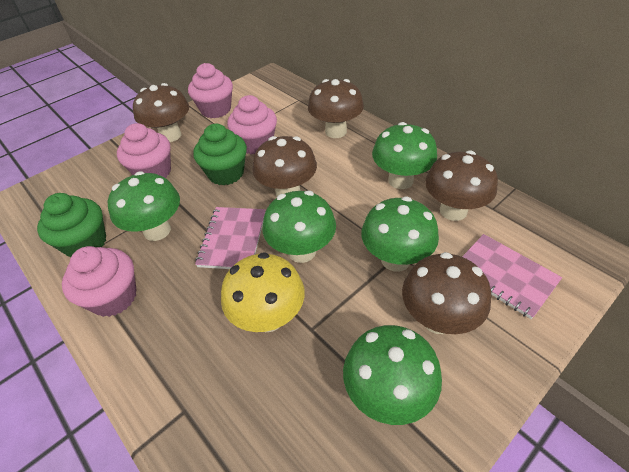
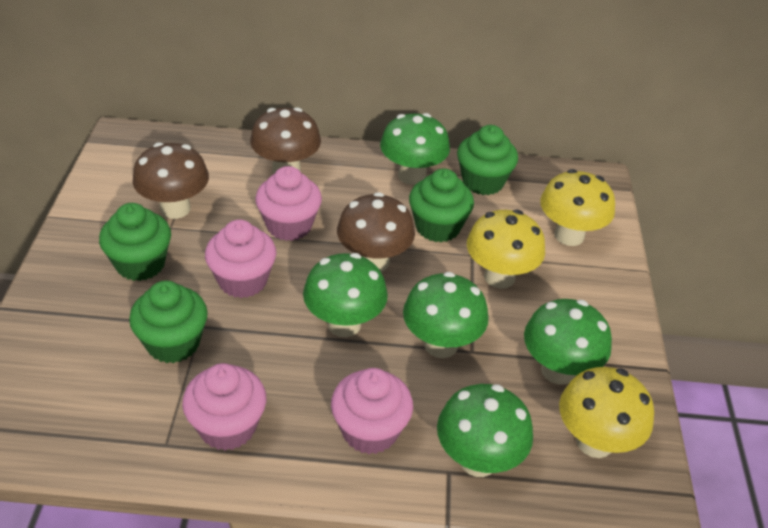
brown mushroom: 5 -> 3
green cupcake: 2 -> 4
pink notebook: 2 -> 0
yellow mushroom: 1 -> 3

